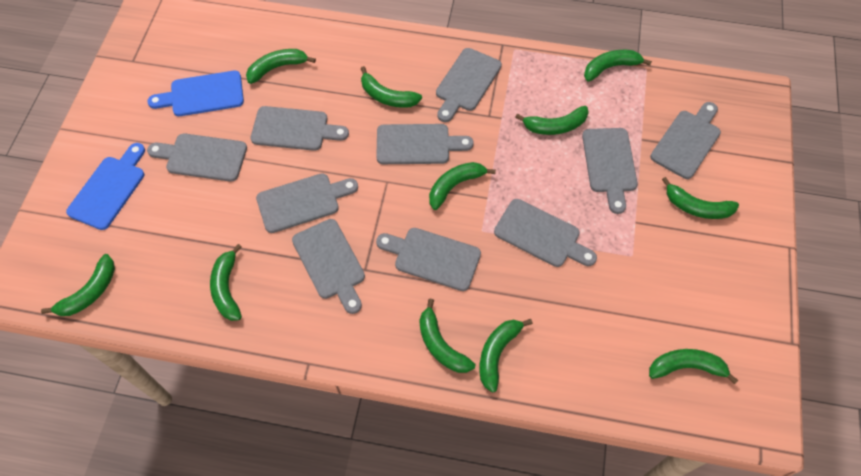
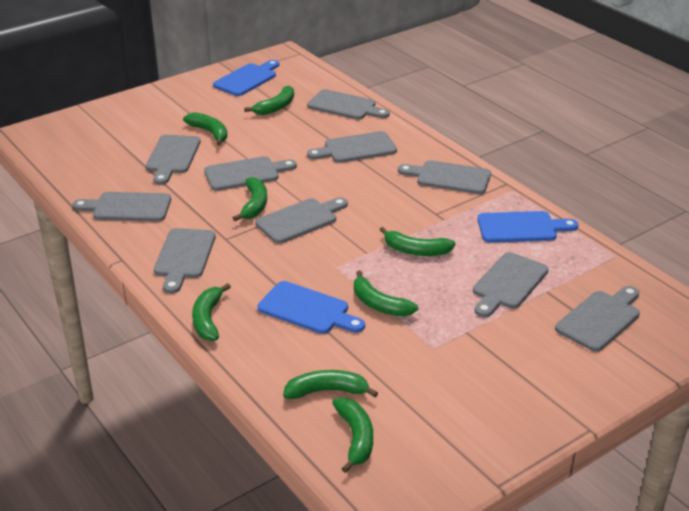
blue cutting board: 2 -> 3
green banana: 11 -> 8

